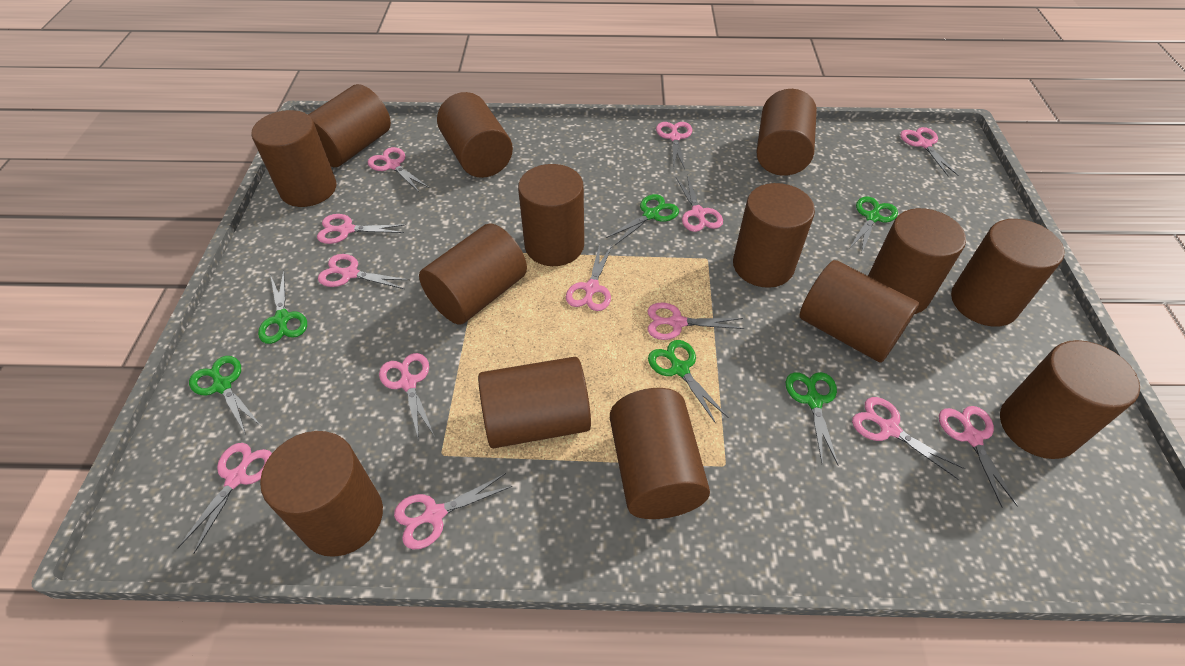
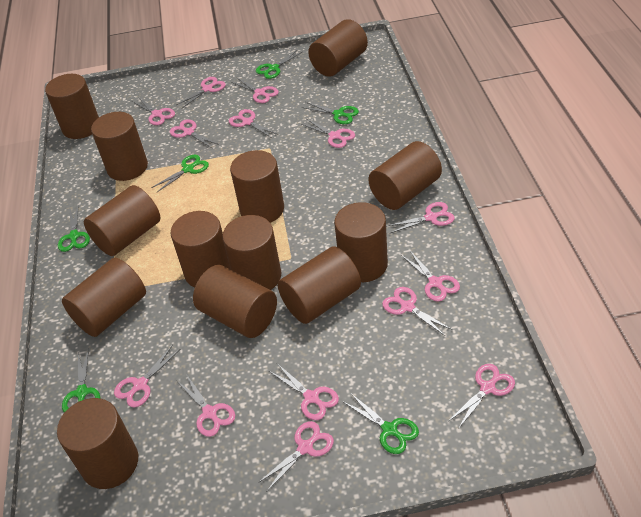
brown cylinder: 14 -> 13
pink scissors: 13 -> 14

